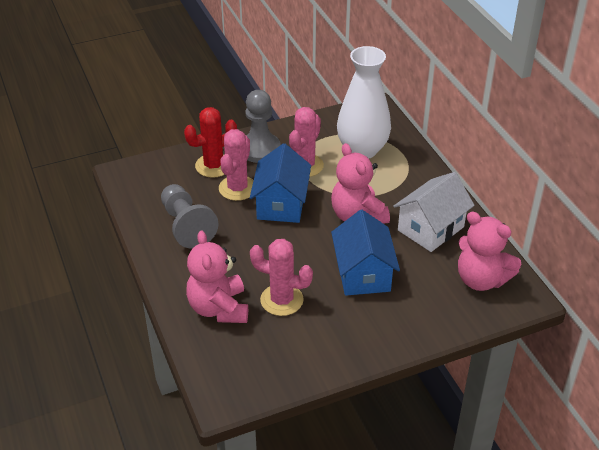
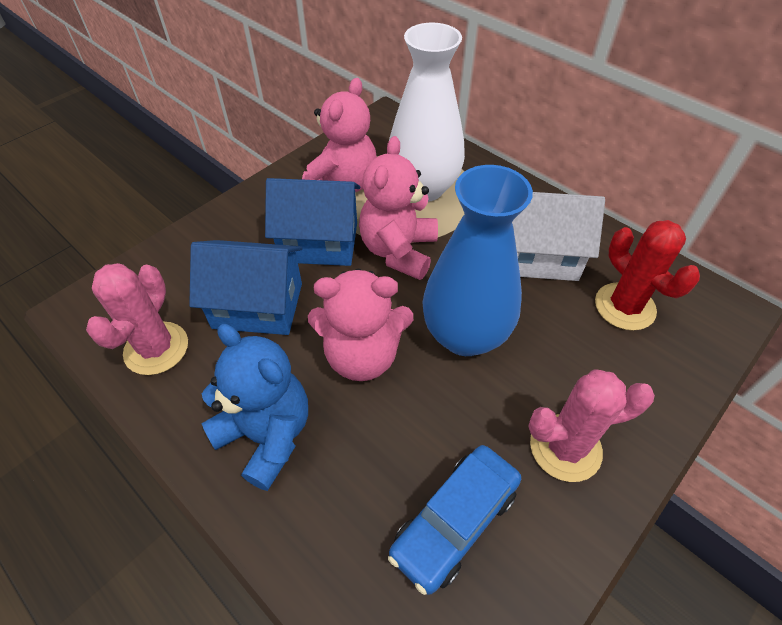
blue car: 0 -> 1
blue teddy bear: 0 -> 1
blue vase: 0 -> 1
grey pawn: 2 -> 0
pink cactus: 3 -> 2

